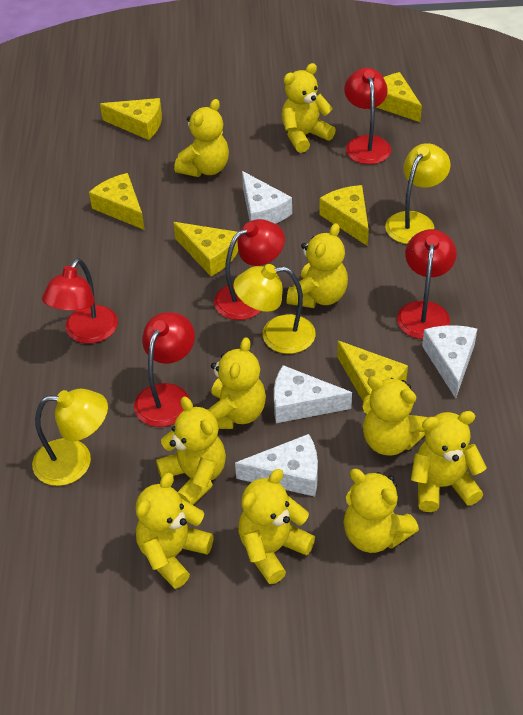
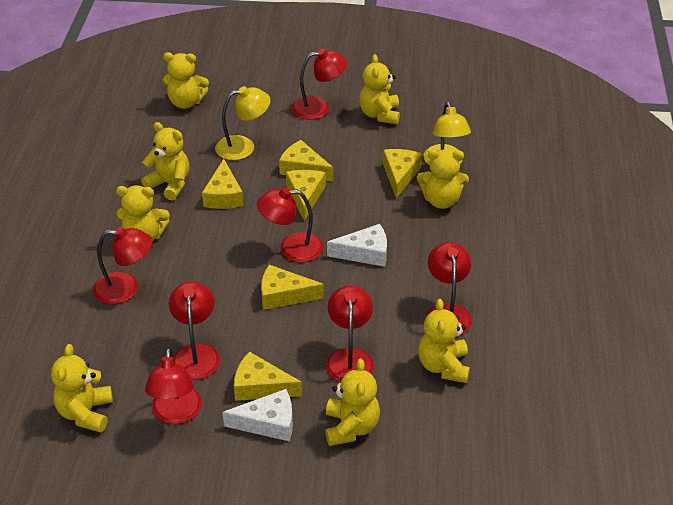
red lamp: 5 -> 7
white cheese: 4 -> 2
yellow lamp: 3 -> 2
yellow teddy bear: 10 -> 8

